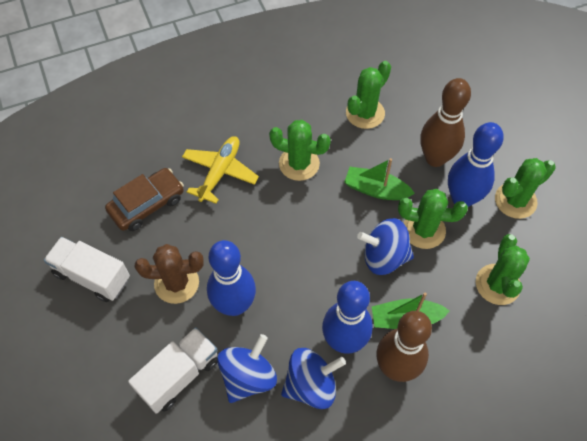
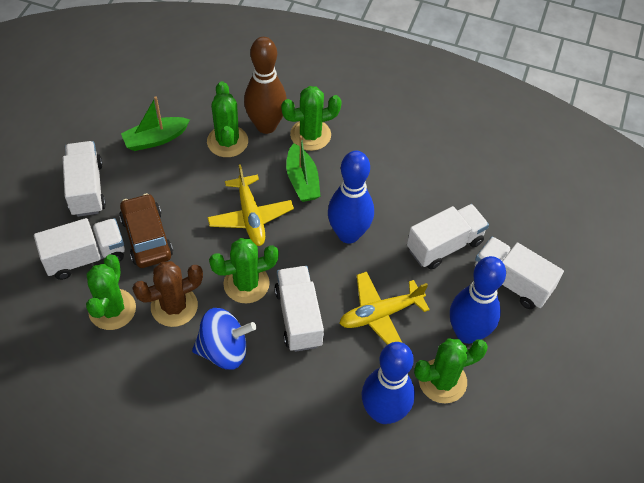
blue spinning top: 3 -> 1
brown bowling pin: 2 -> 1
white truck: 2 -> 5
yellow plane: 1 -> 2

